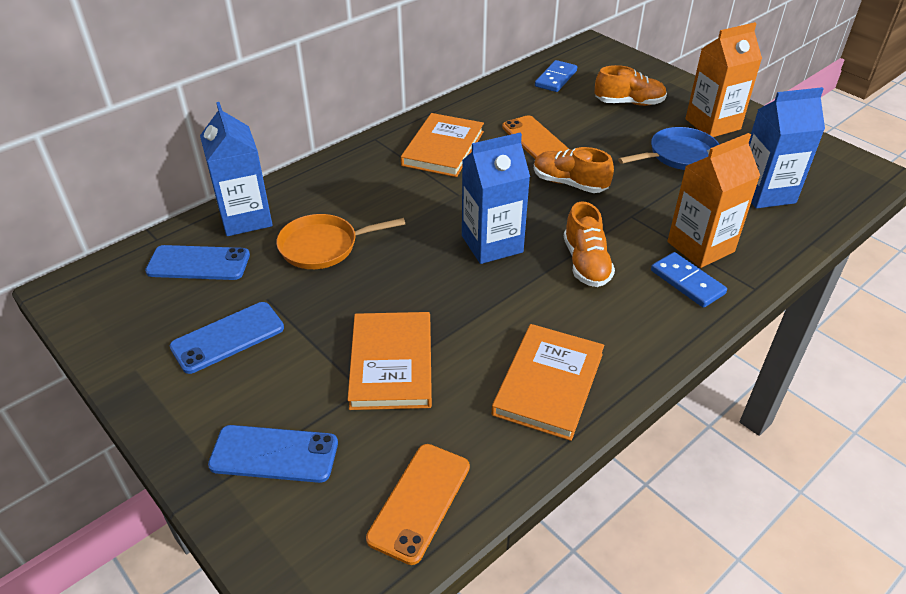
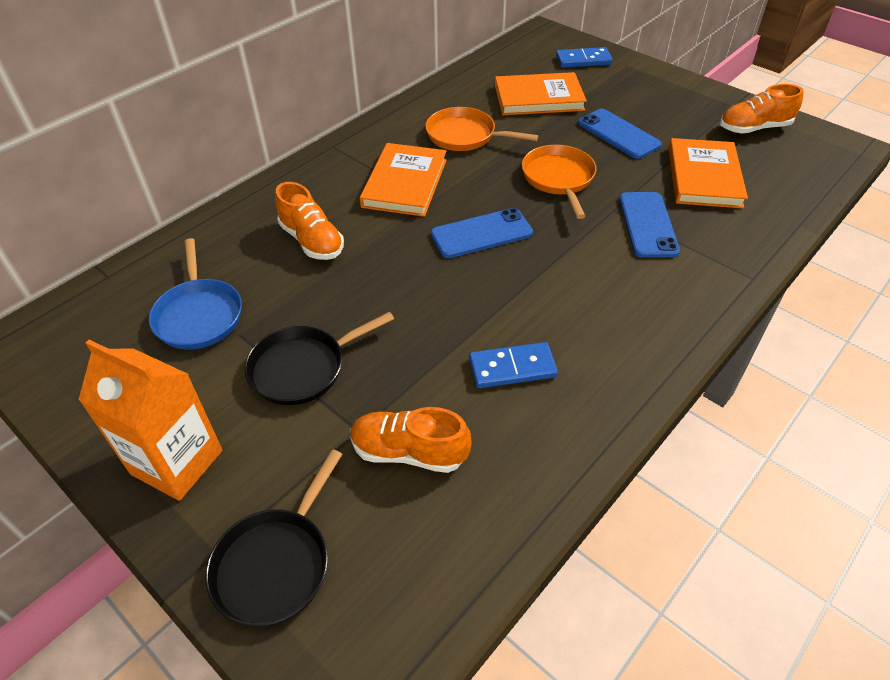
black pan: 0 -> 2
blue carton: 3 -> 0
orange carton: 2 -> 1
orange pan: 1 -> 2
orange phone: 2 -> 0

